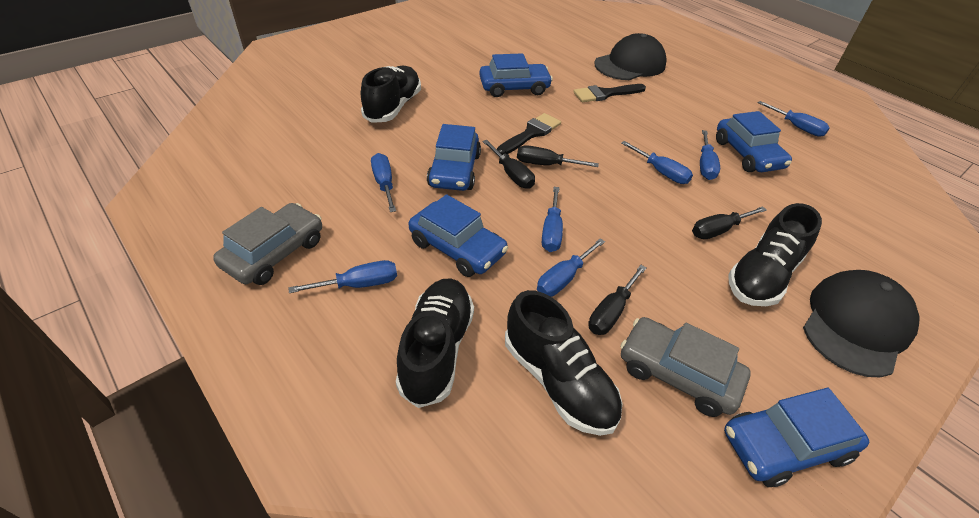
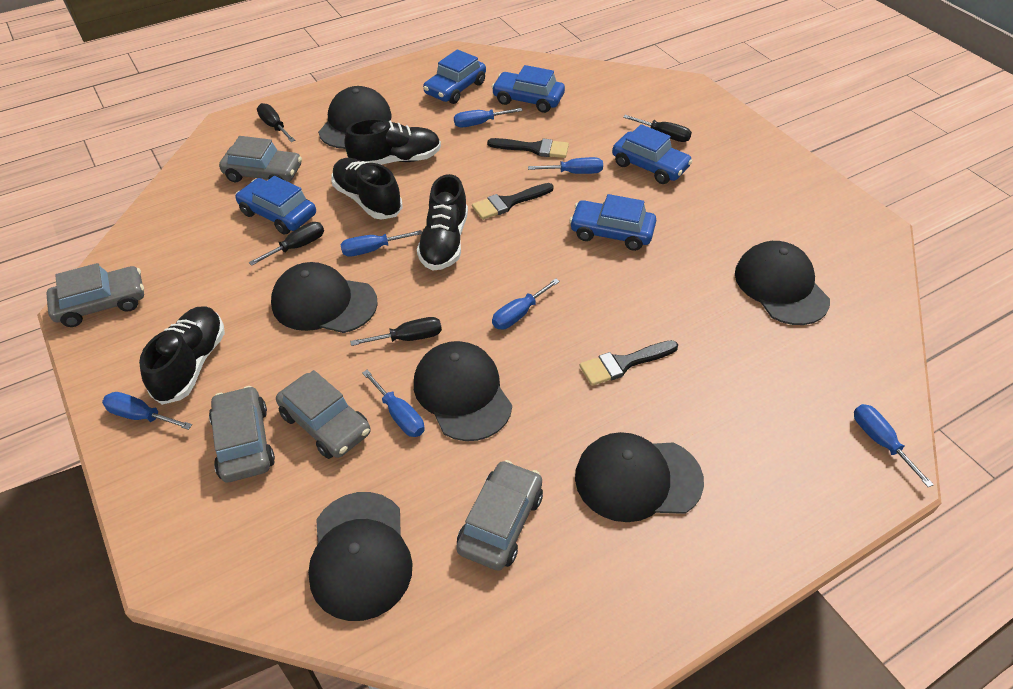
black brush: 2 -> 3
black cap: 2 -> 6
grey car: 2 -> 5

